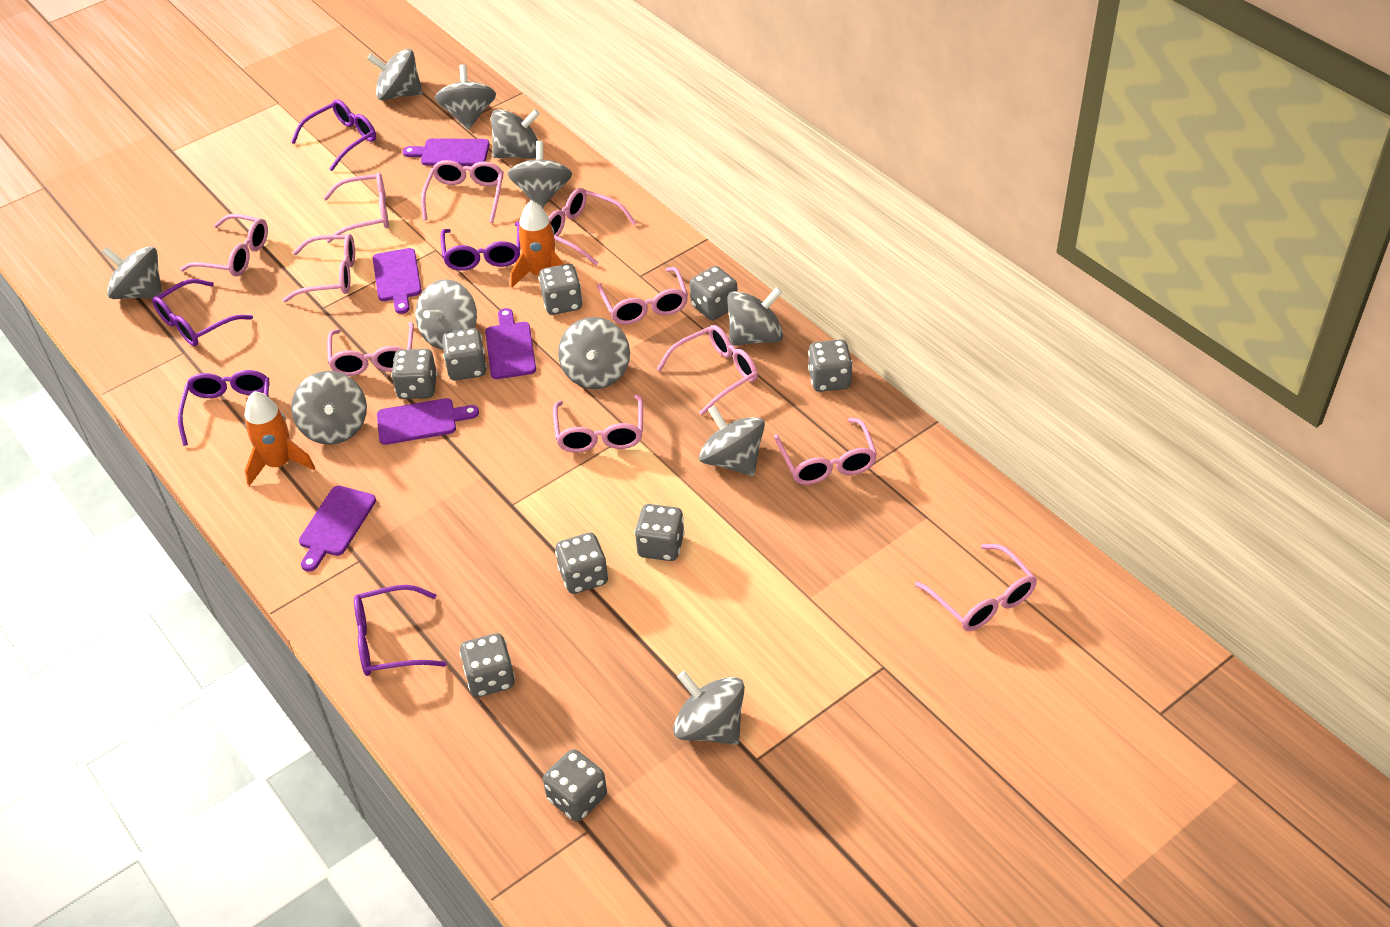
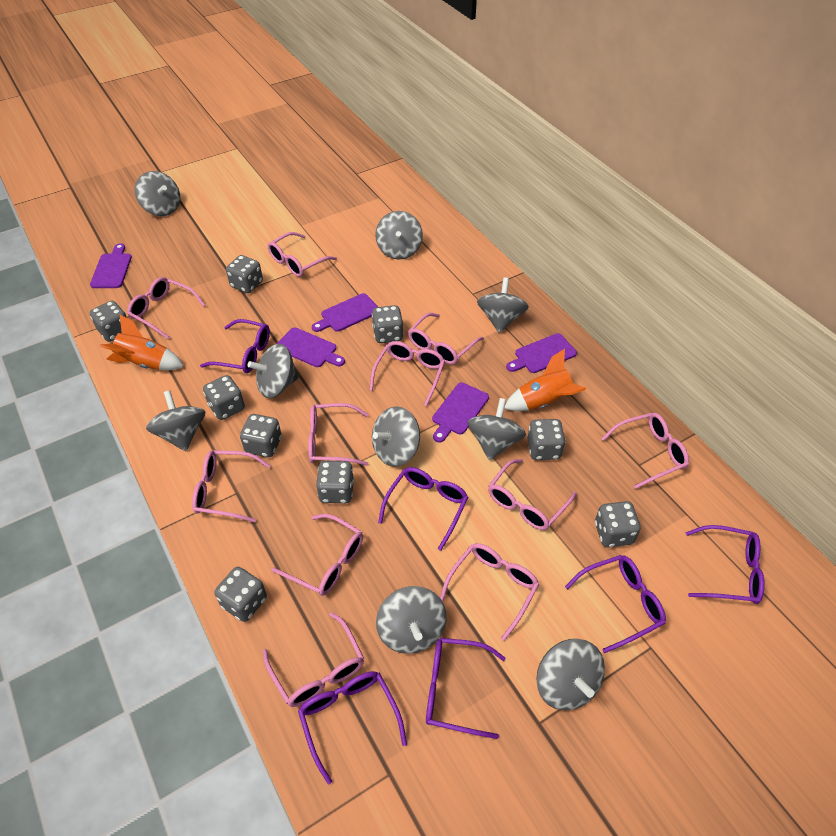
grey spinning top: 11 -> 9
purple glasses: 5 -> 6

